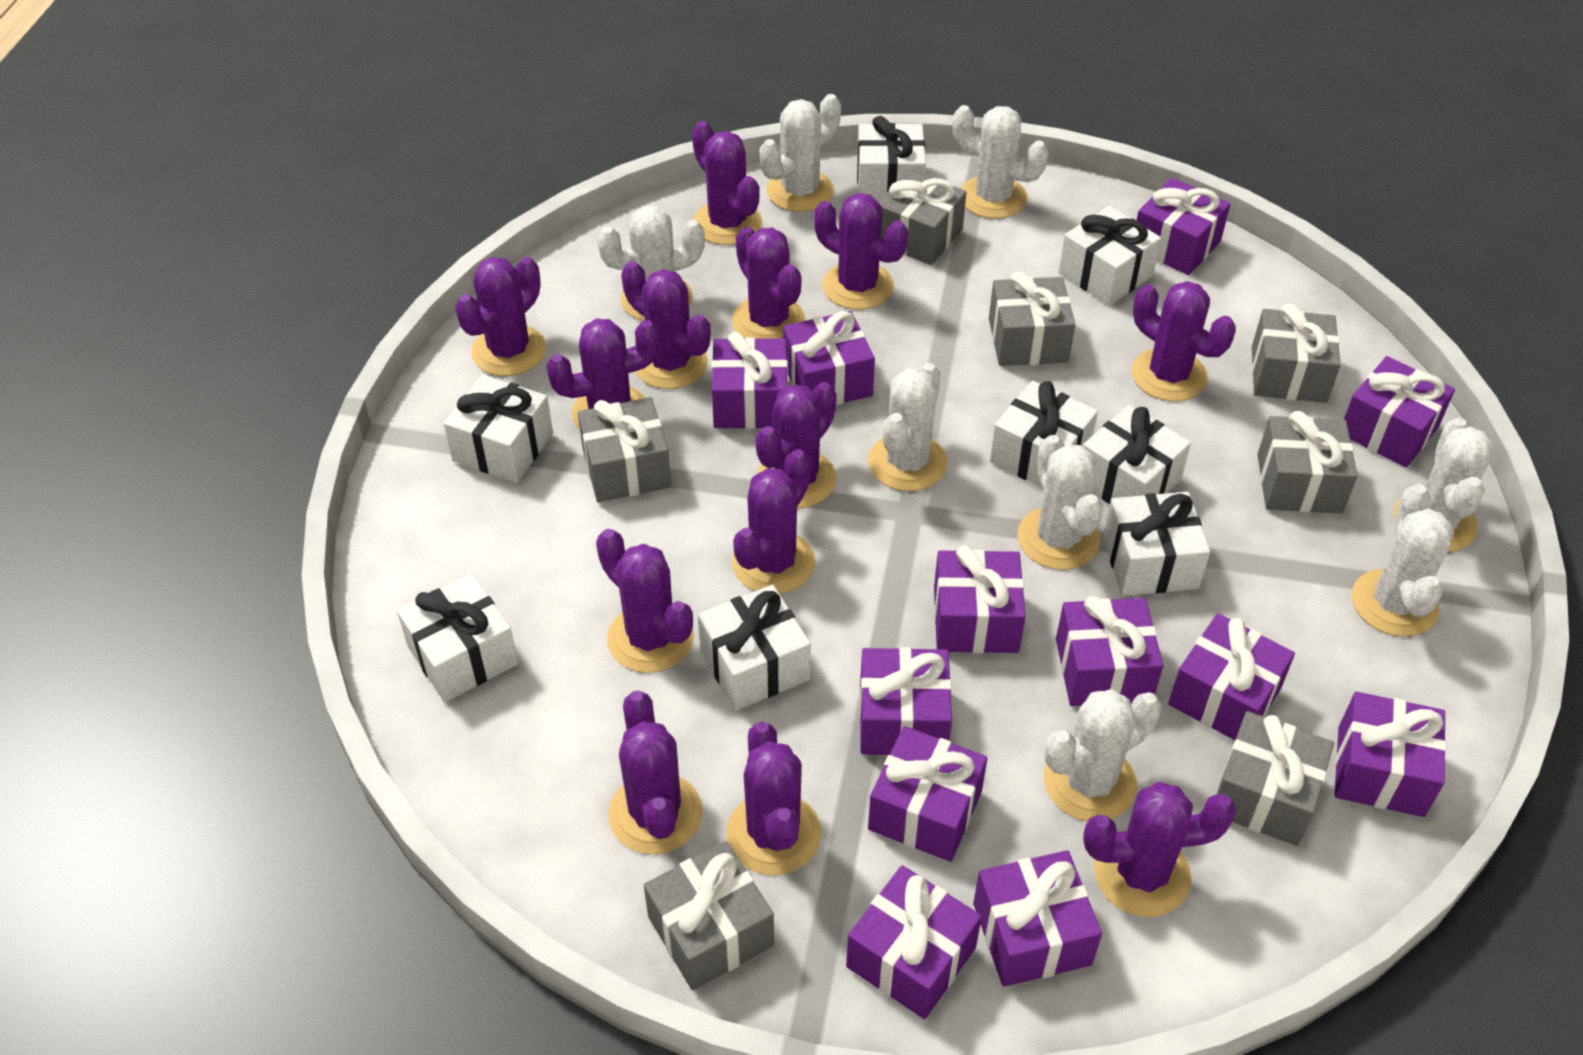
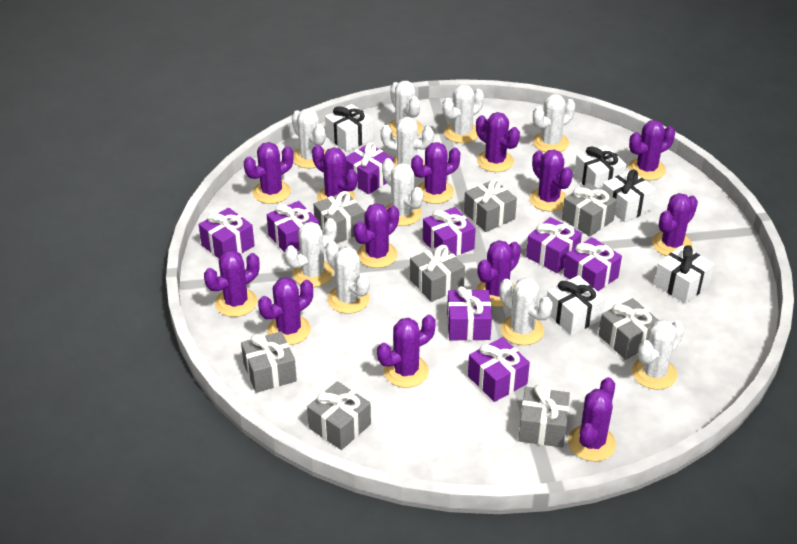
grey gift: 7 -> 8
purple gift: 12 -> 8
white cactus: 8 -> 10
white gift: 8 -> 5

